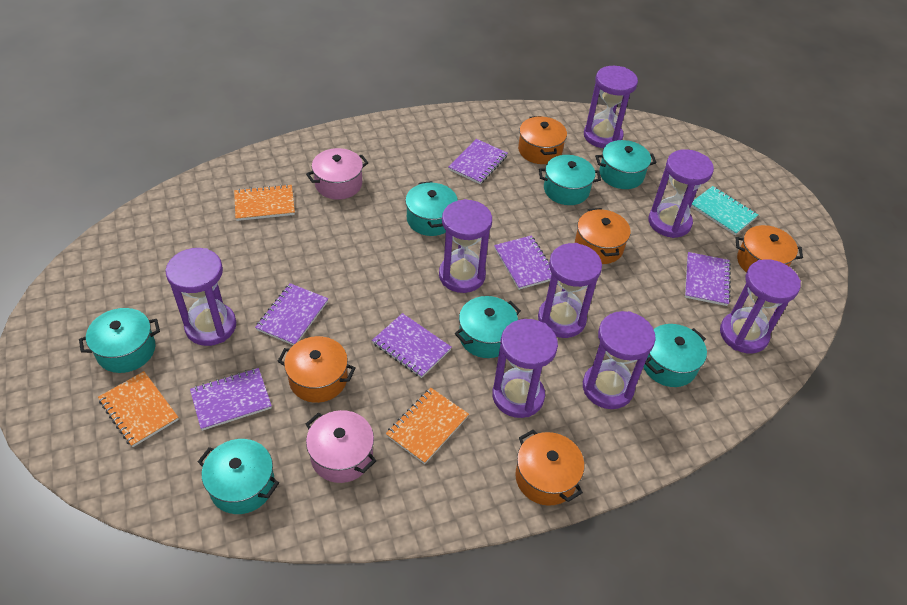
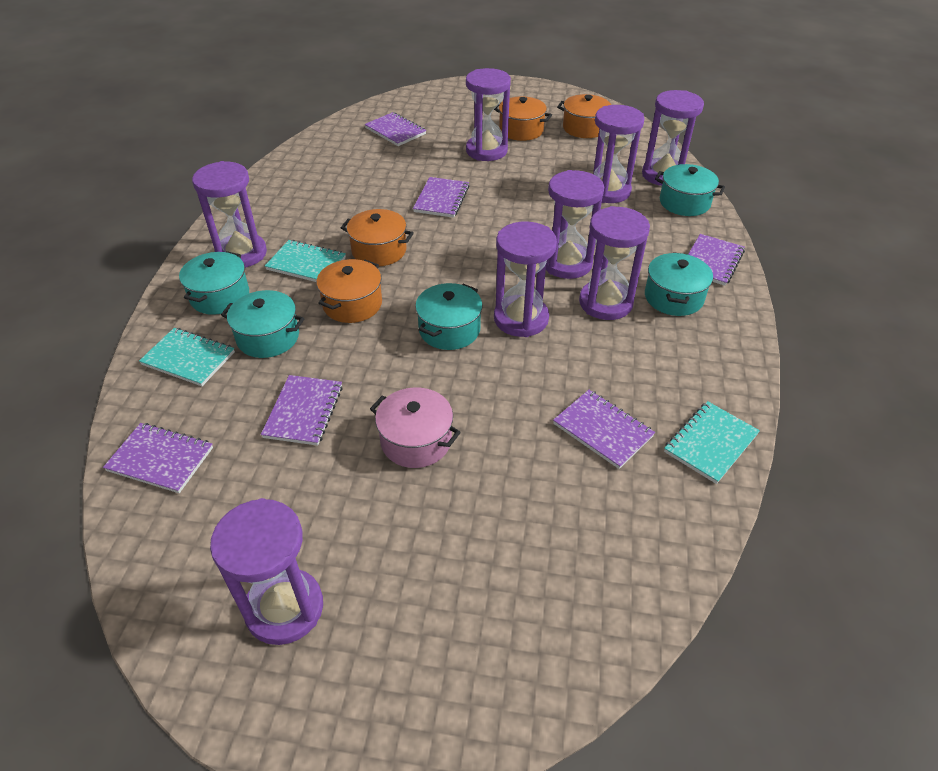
orange notebook: 3 -> 0
orange pot: 5 -> 4
pink pot: 2 -> 1
turquoise notebook: 1 -> 3
turquoise pot: 7 -> 5

